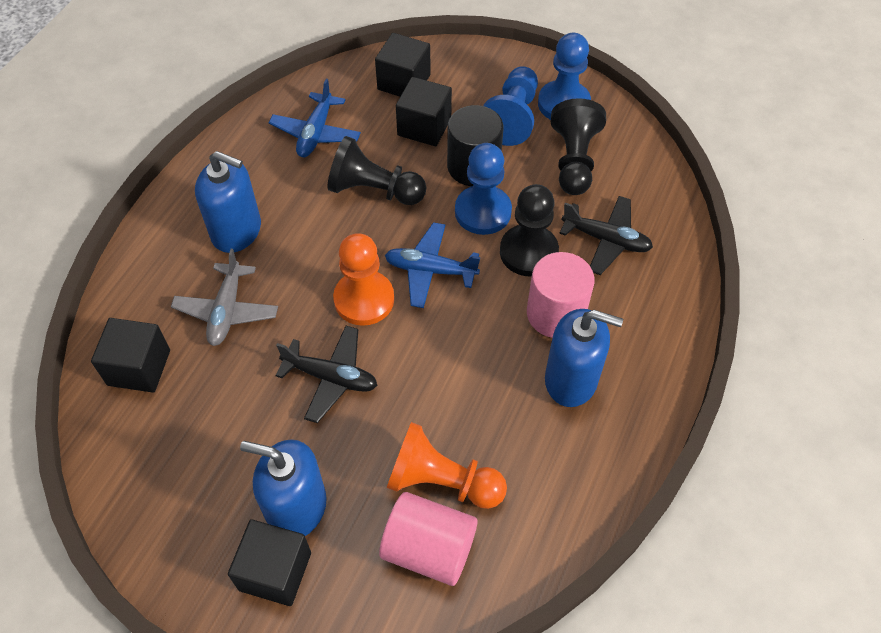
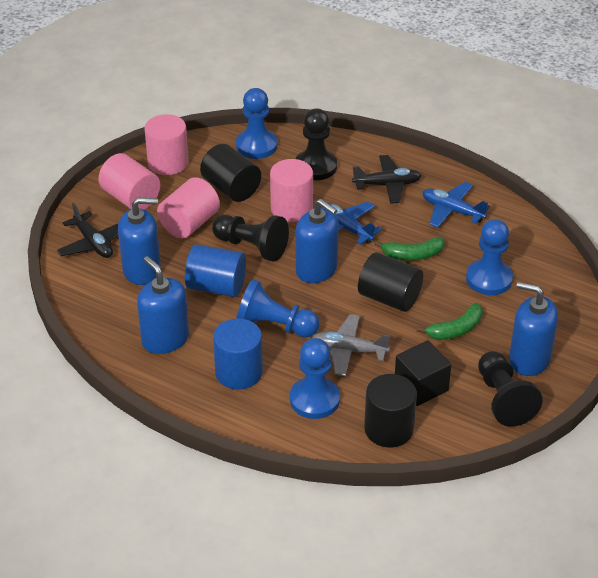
black cube: 4 -> 1
black cylinder: 1 -> 3
blue cylinder: 0 -> 2
blue pawn: 3 -> 4
blue soap dispenser: 3 -> 4
green banana: 0 -> 2
orange pawn: 2 -> 0
pink cylinder: 2 -> 4

